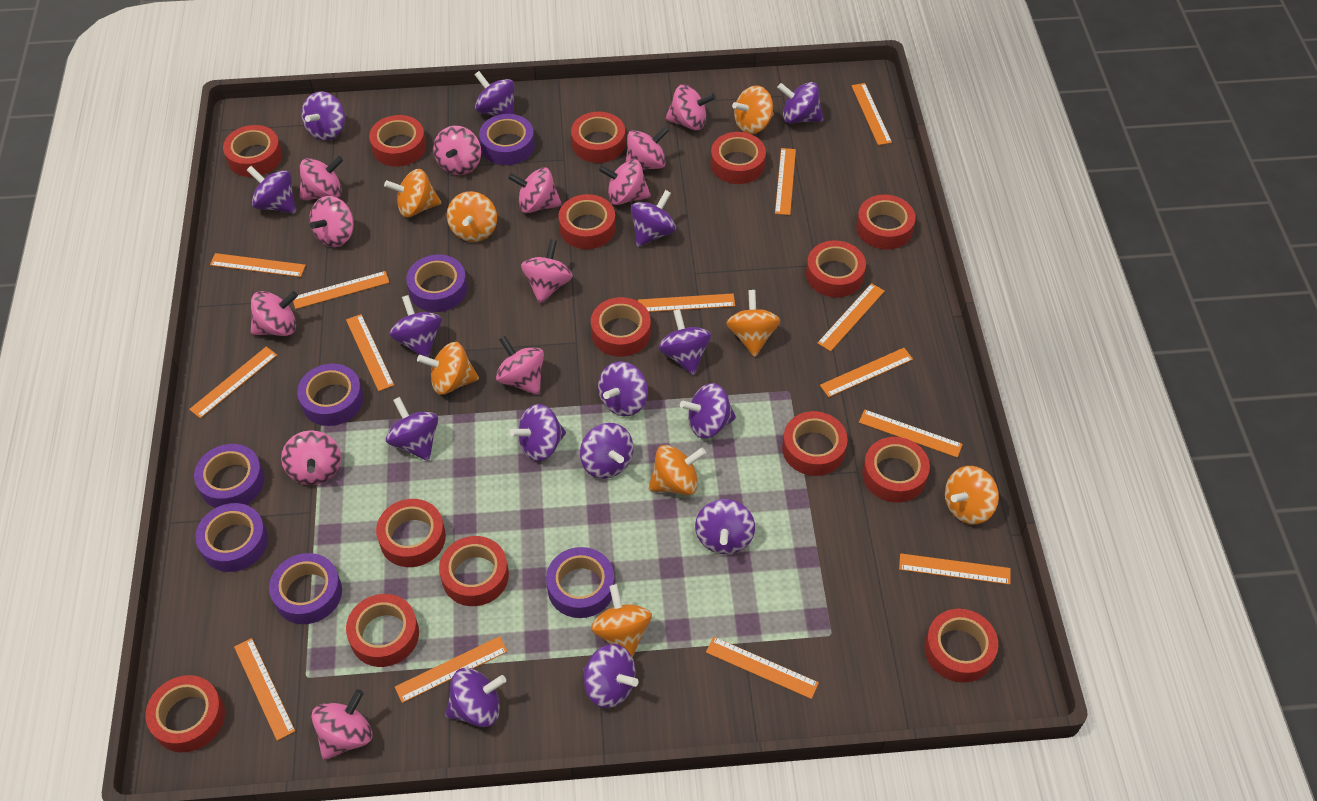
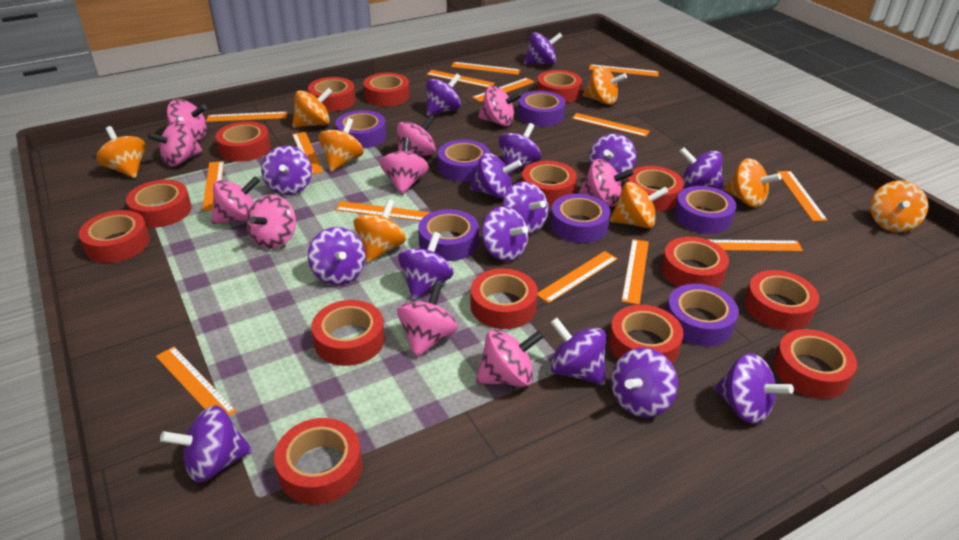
pink spinning top: 12 -> 10

